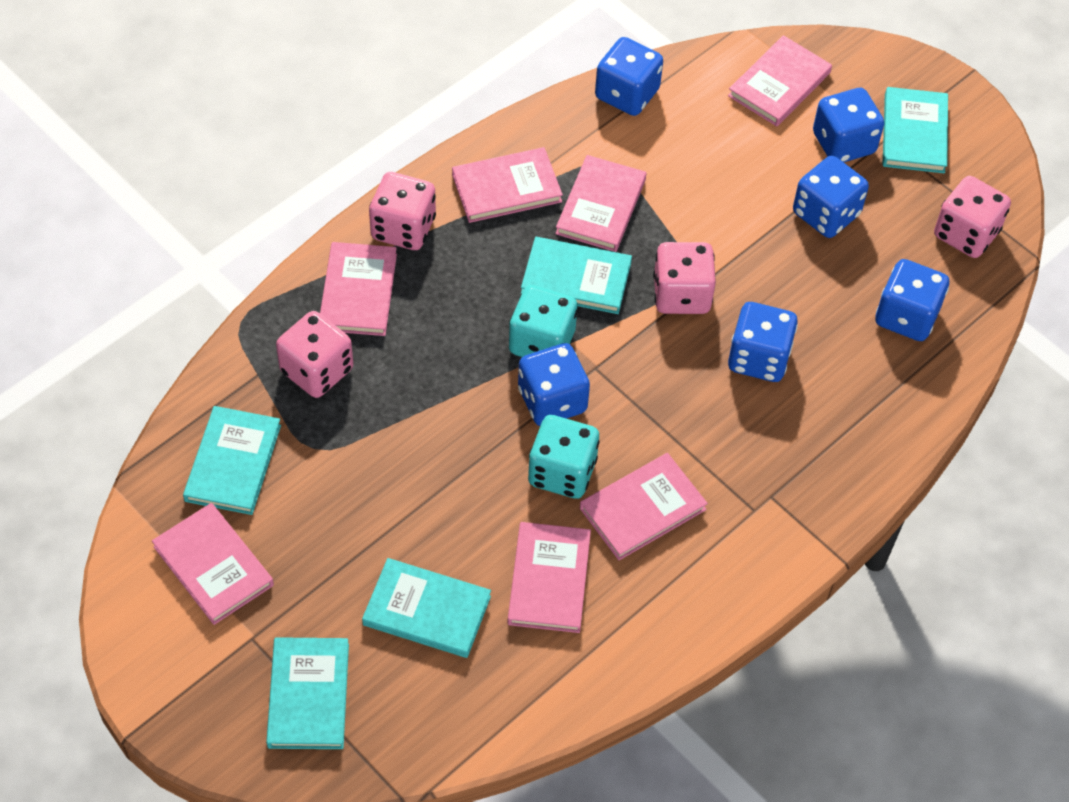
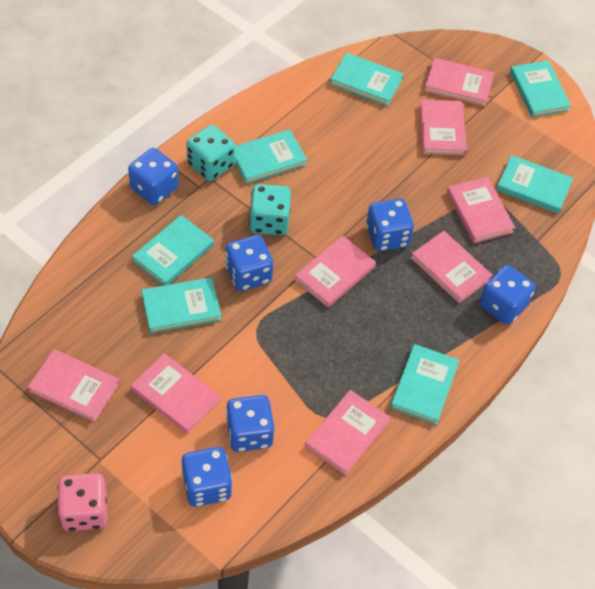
pink book: 7 -> 8
pink dice: 4 -> 1
turquoise book: 5 -> 7

